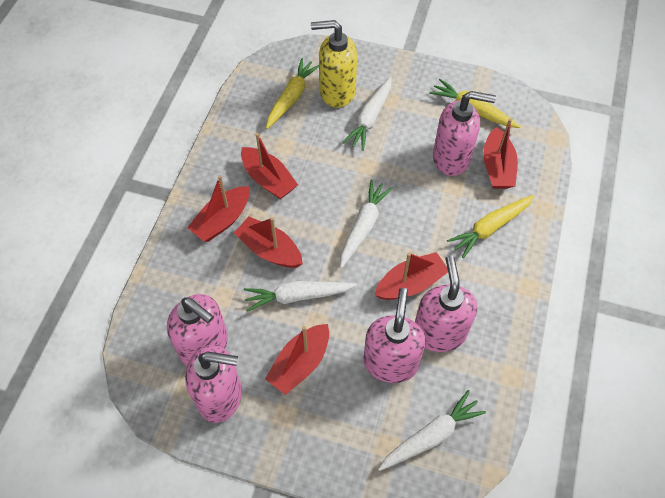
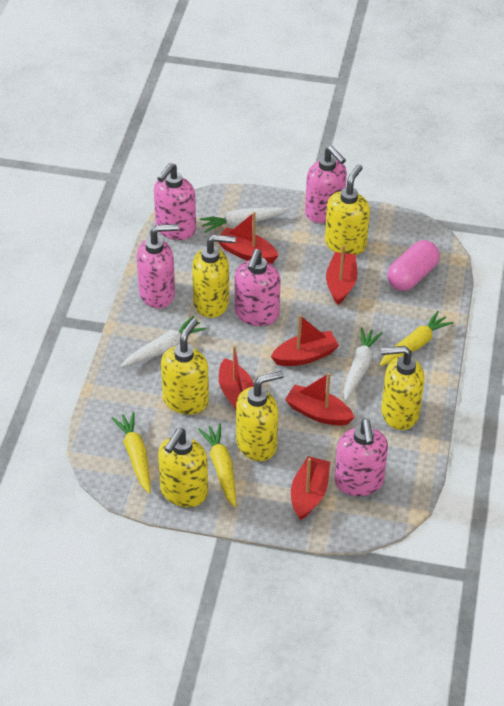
pink capsule: 0 -> 1
white carrot: 4 -> 3
yellow soap dispenser: 1 -> 6

